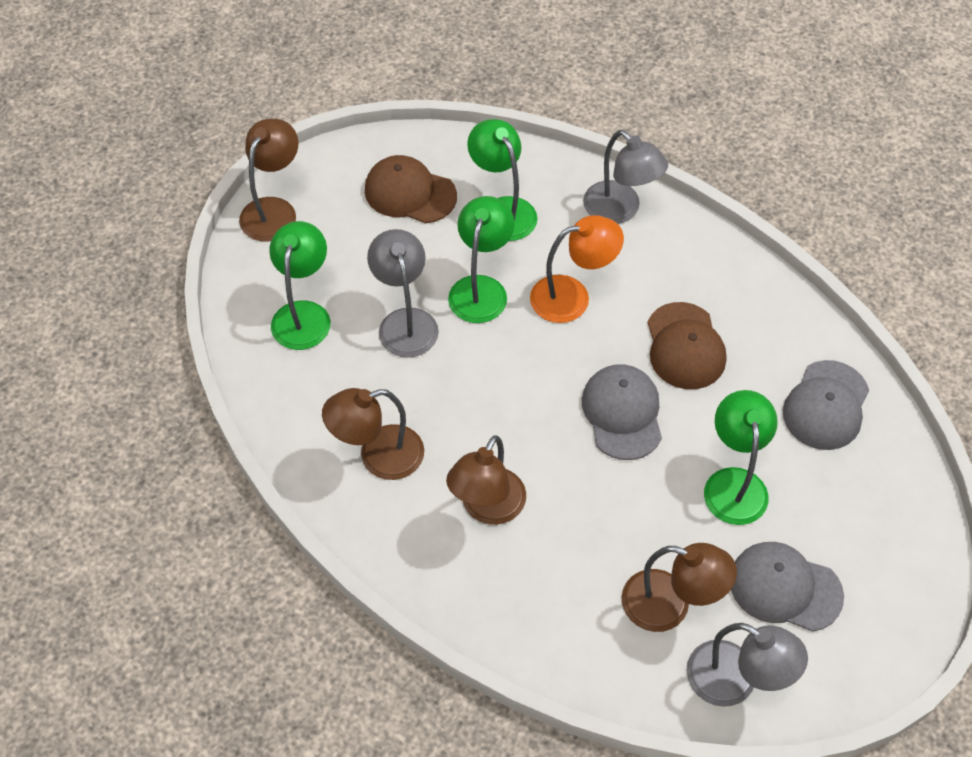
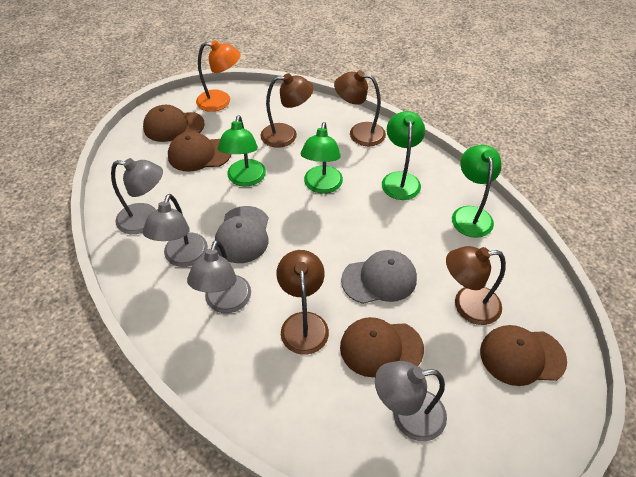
brown cap: 2 -> 4
grey cap: 3 -> 2
grey lamp: 3 -> 4

